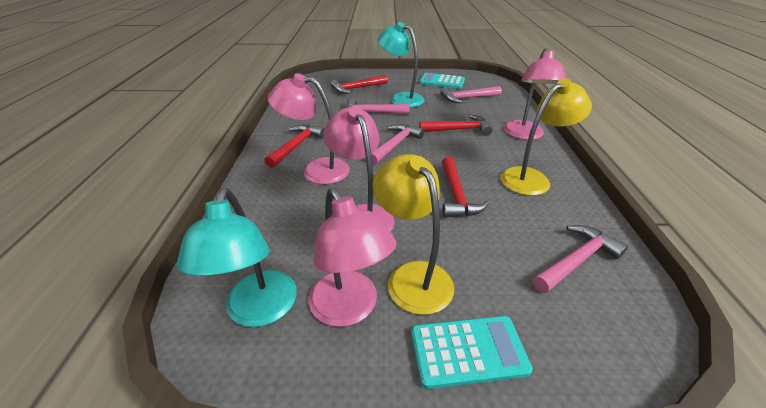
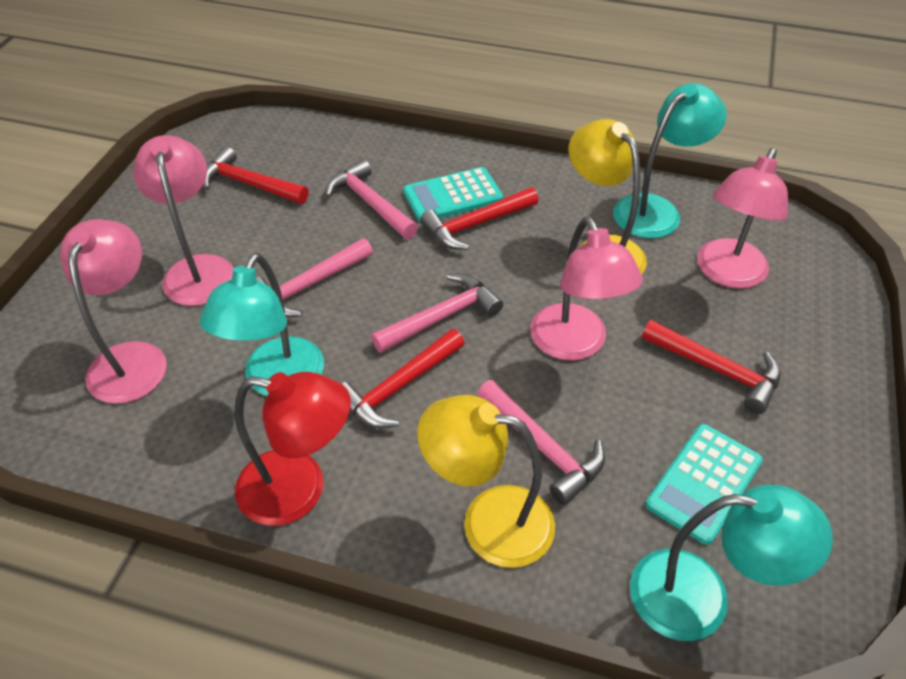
red lamp: 0 -> 1
turquoise lamp: 2 -> 3

